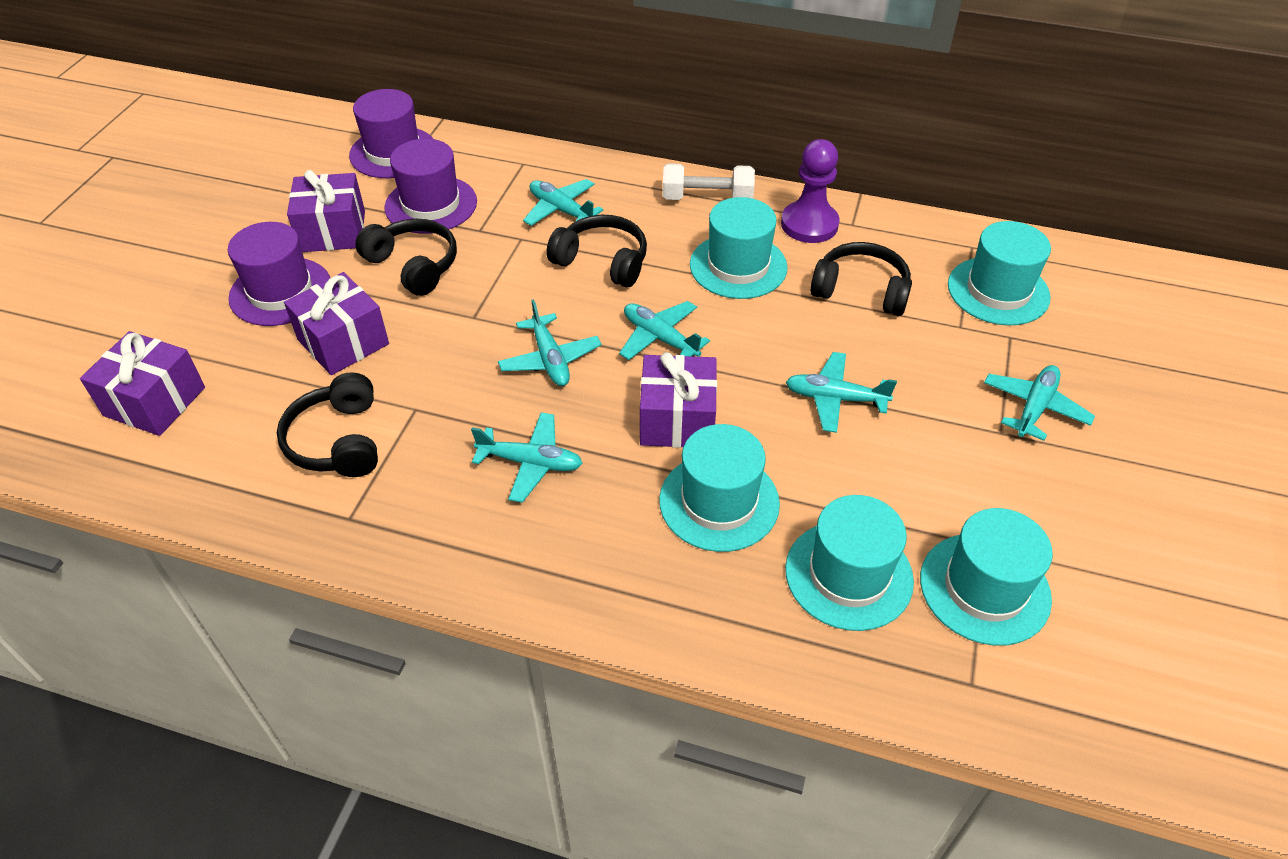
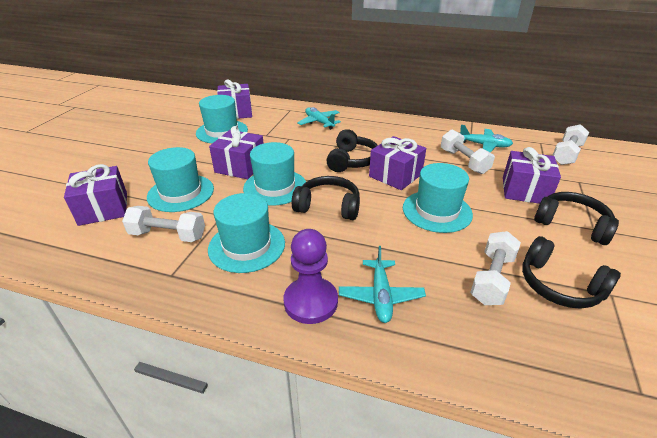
purple gift: 4 -> 5
purple hat: 3 -> 0
turquoise plane: 6 -> 3
white dumbbell: 1 -> 4

